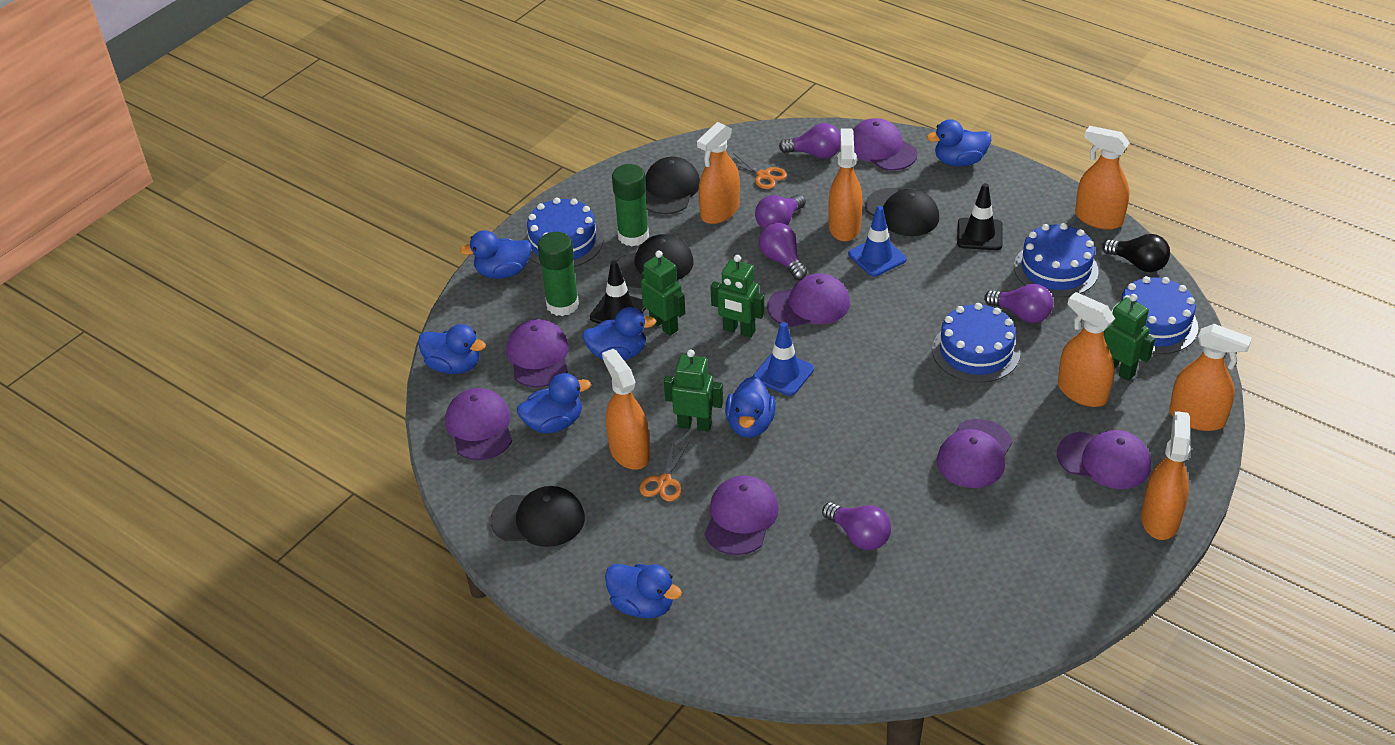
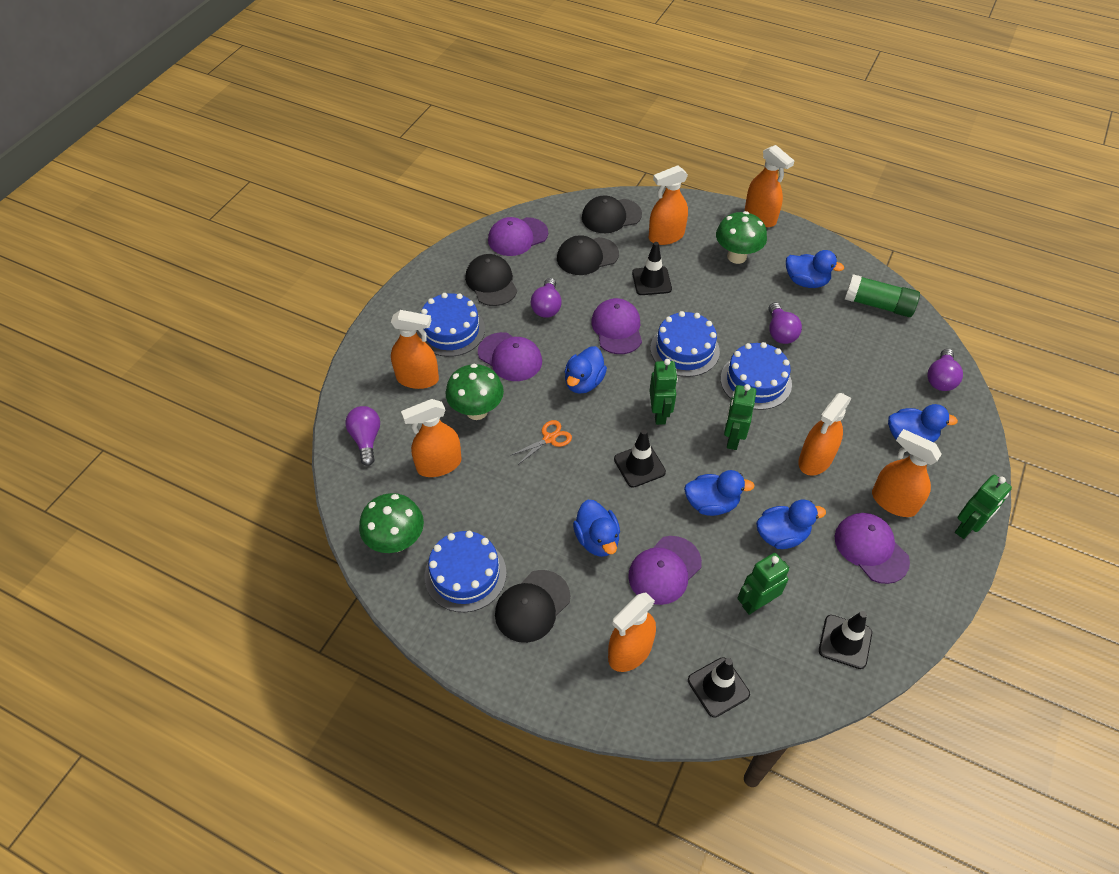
black light bulb: 1 -> 0
black traffic cone: 2 -> 4
blue duck: 7 -> 6
blue traffic cone: 2 -> 0
green glue stick: 2 -> 1
green mushroom: 0 -> 3
orange scissors: 2 -> 1
purple cap: 7 -> 5
purple light bulb: 5 -> 4

